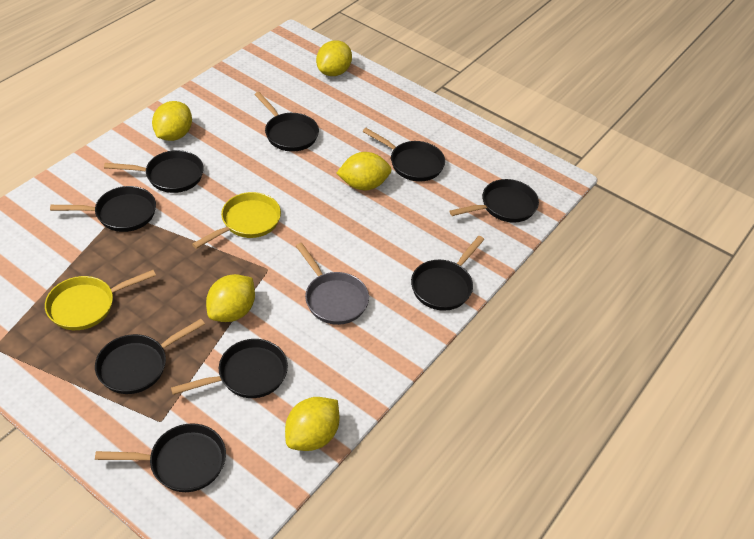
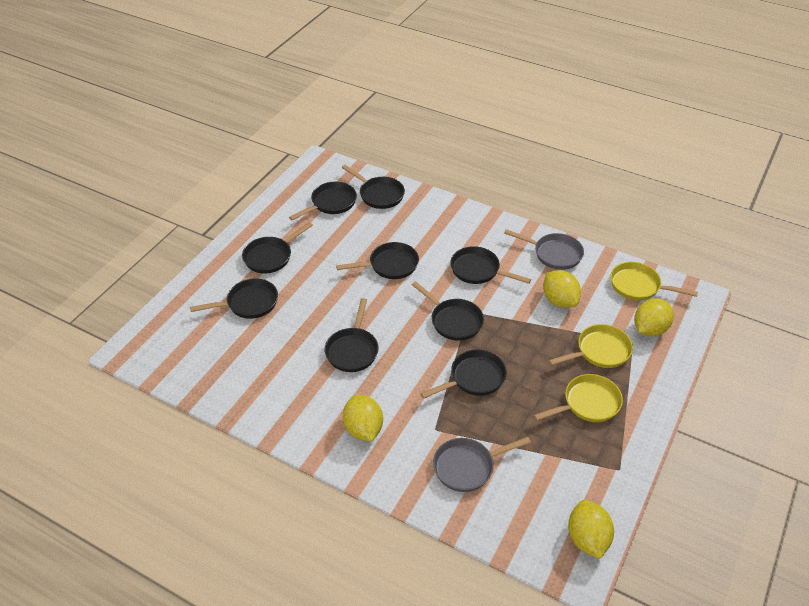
grey pan: 1 -> 2
yellow lemon: 5 -> 4
yellow pan: 2 -> 3

